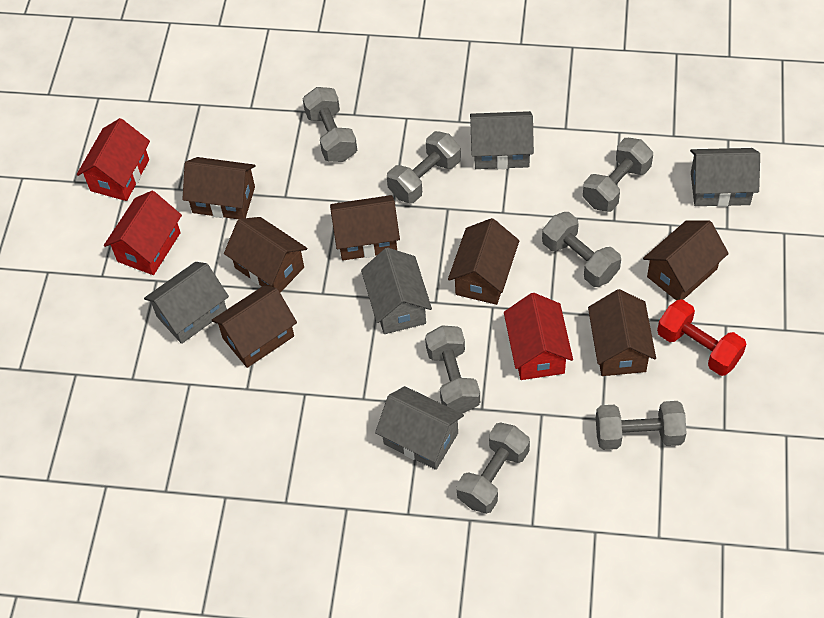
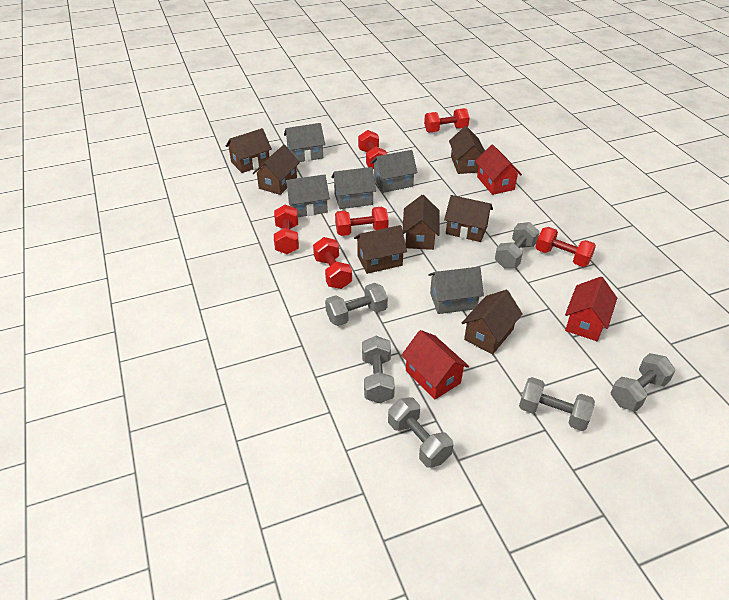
grey dumbbell: 7 -> 6
red dumbbell: 1 -> 6

